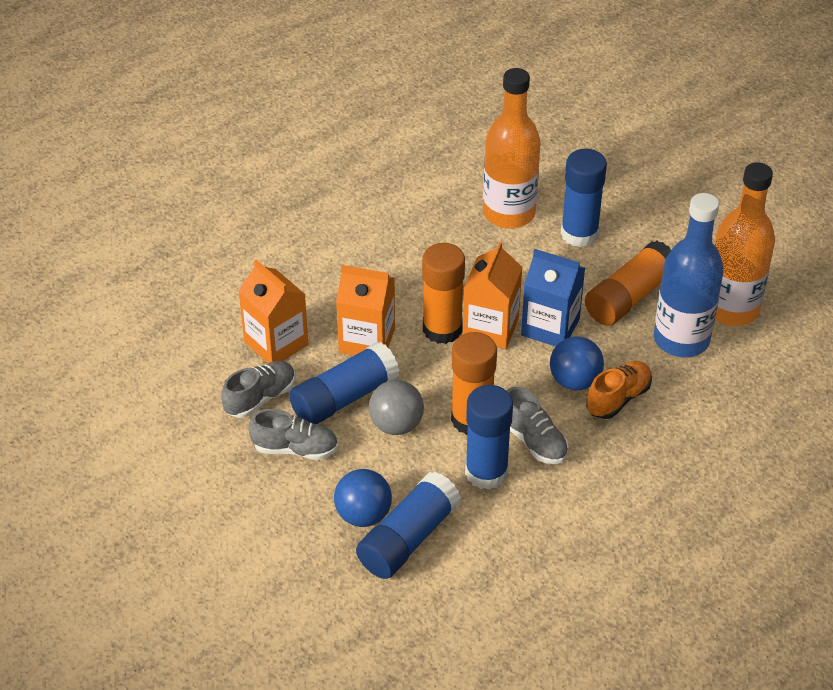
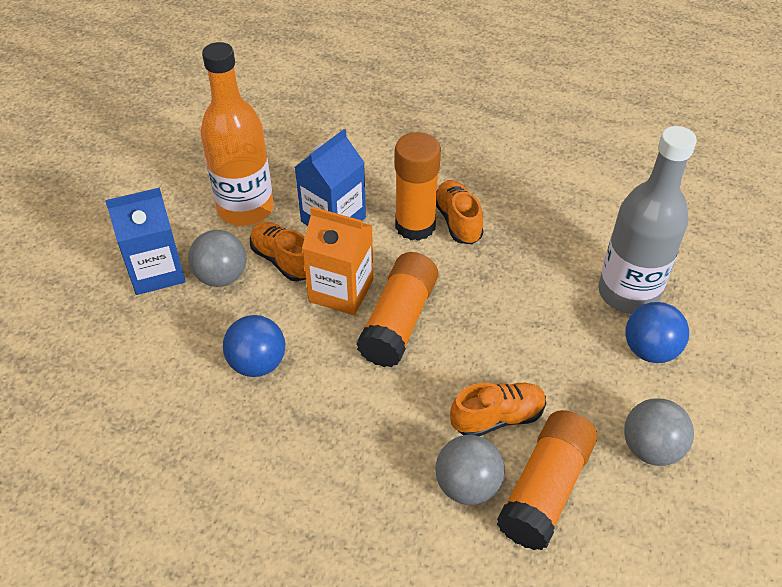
blue bottle: 1 -> 0
blue carton: 1 -> 2
blue glue stick: 4 -> 0
grey ball: 1 -> 3
grey bottle: 0 -> 1
grey shoe: 3 -> 0
orange bottle: 2 -> 1
orange carton: 3 -> 1
orange shoe: 1 -> 3

